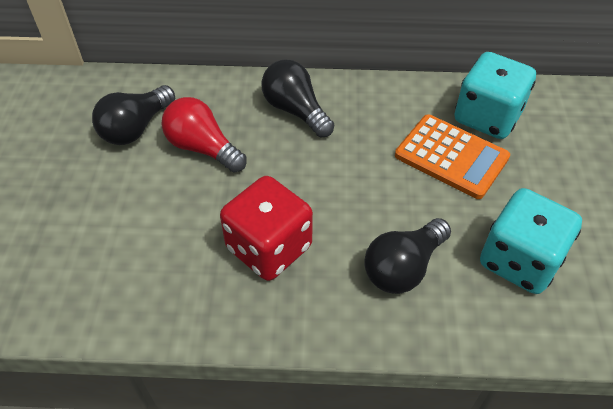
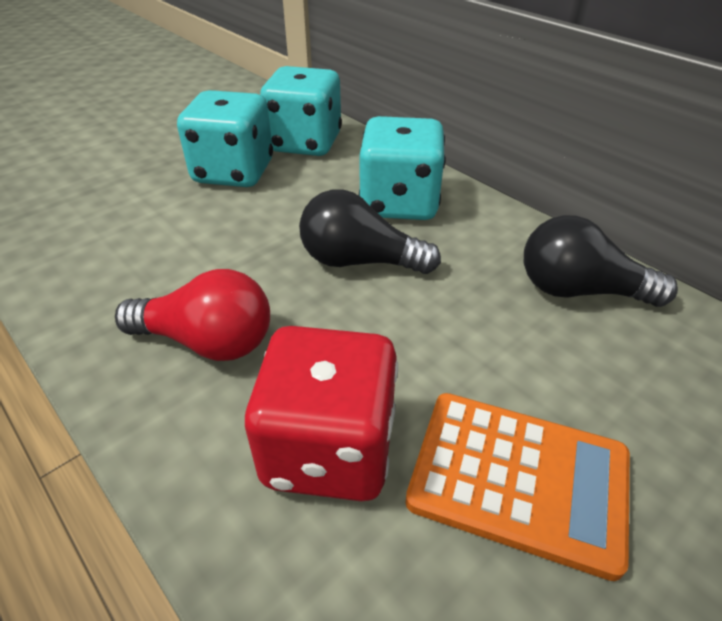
black light bulb: 3 -> 2
turquoise dice: 2 -> 3

